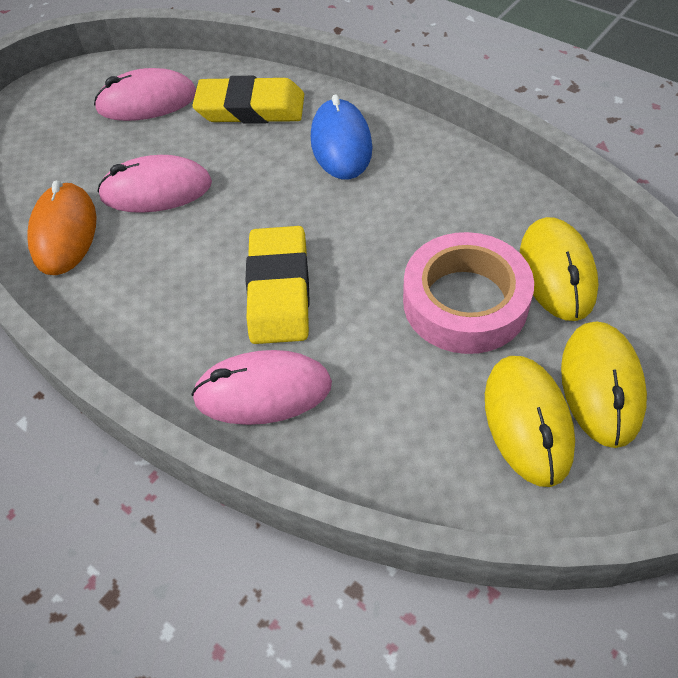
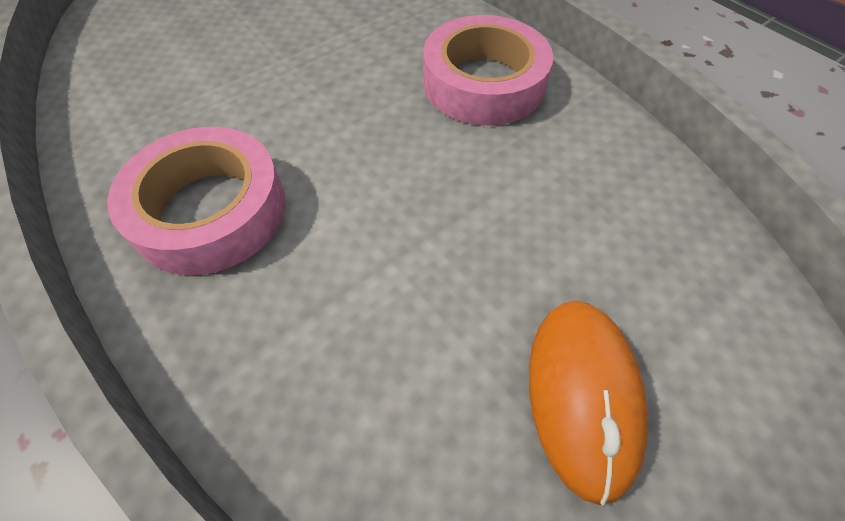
blue mouse: 1 -> 0
pink mouse: 3 -> 0
pink tape: 1 -> 2
yellow eraser: 2 -> 0
yellow mouse: 3 -> 0

